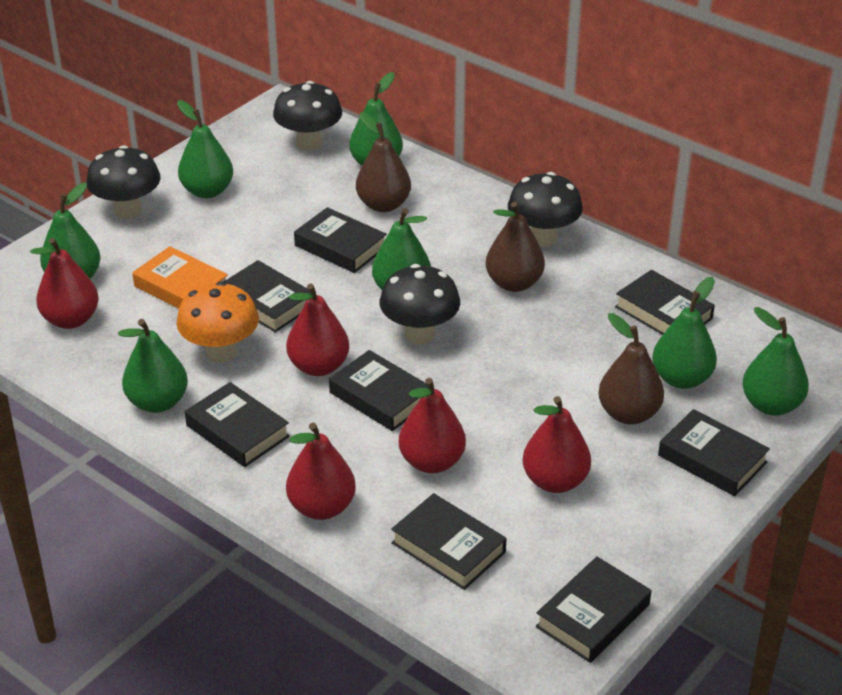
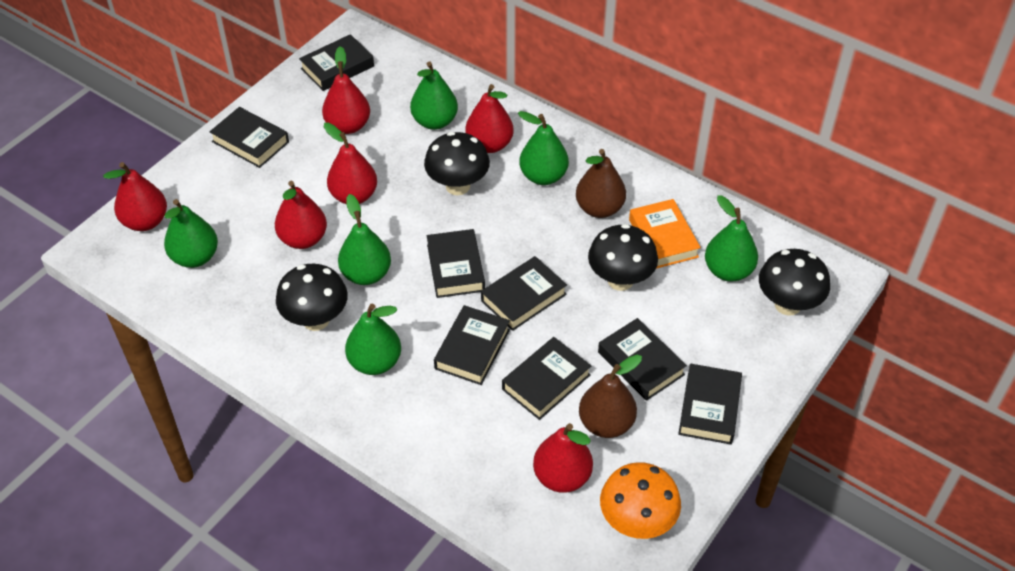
brown pear: 3 -> 2
green pear: 7 -> 6
red pear: 5 -> 6

